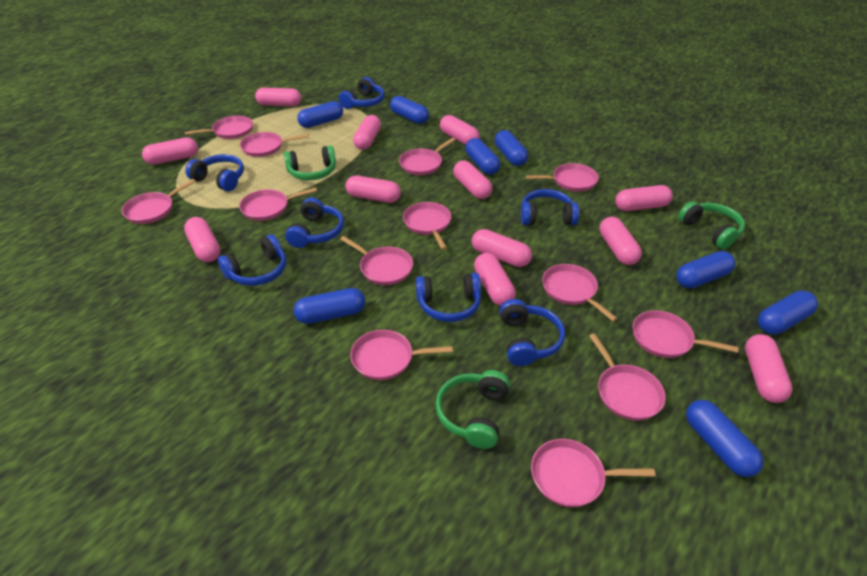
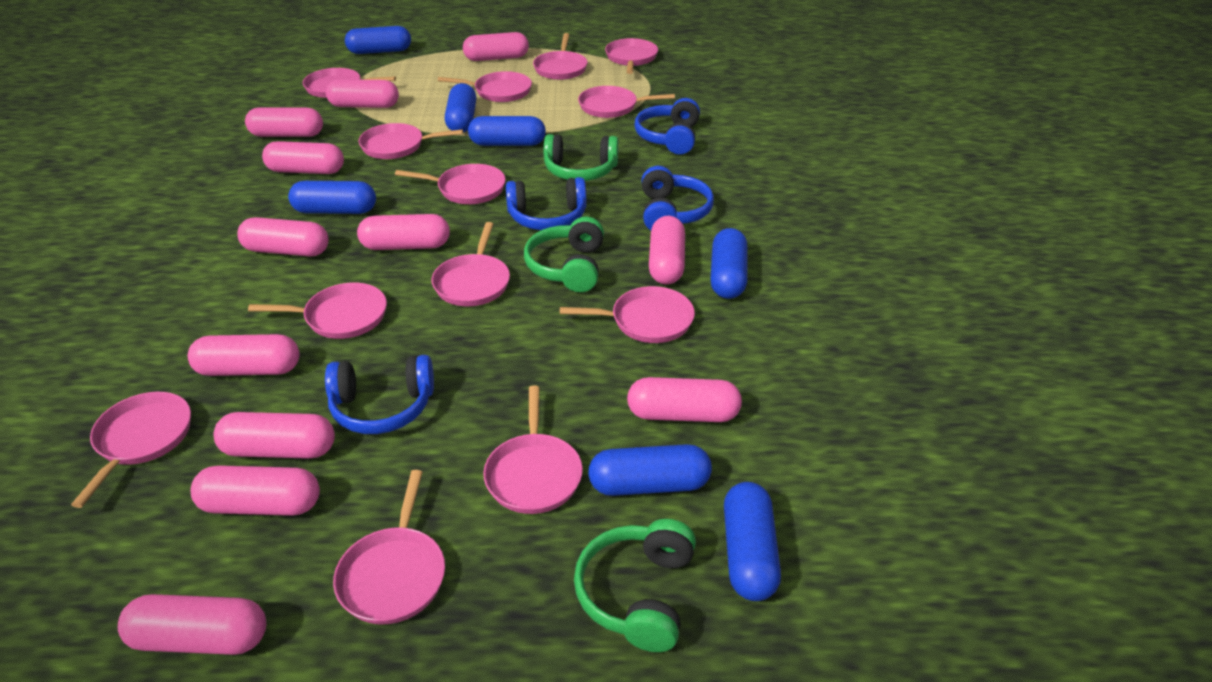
blue capsule: 8 -> 7
blue headphones: 7 -> 4

